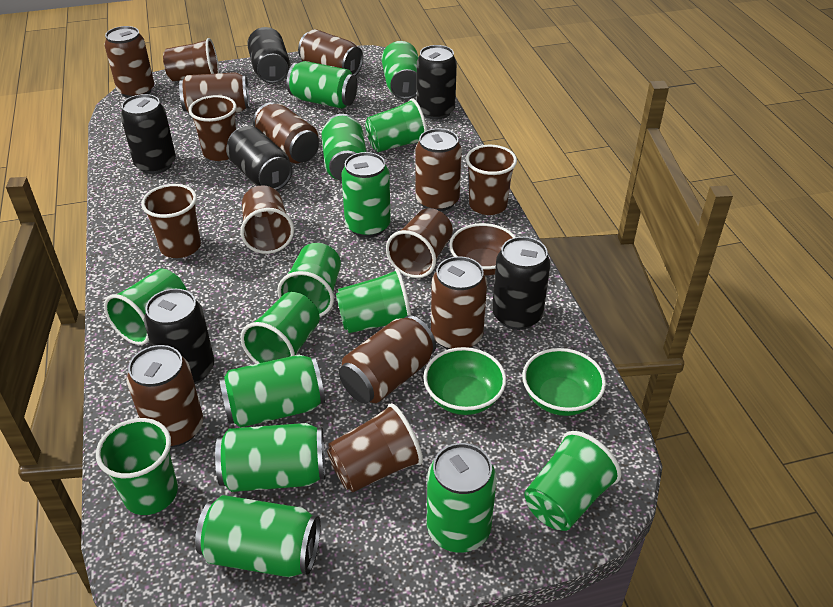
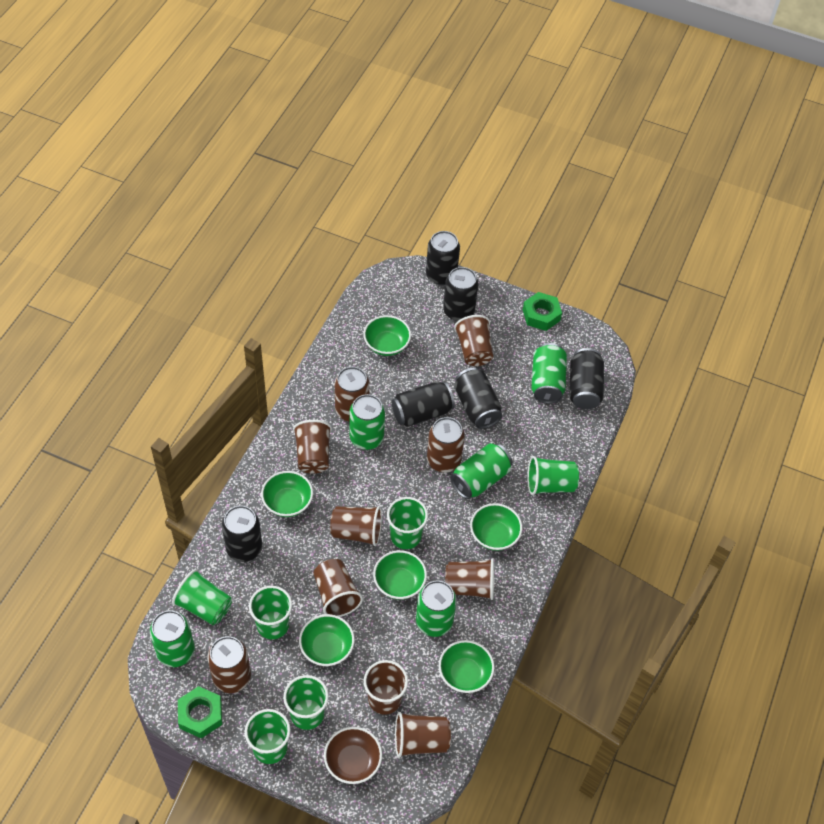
brown can: 8 -> 3
green bowl: 2 -> 6
green can: 8 -> 5
green cup: 7 -> 6
green nut: 0 -> 2

